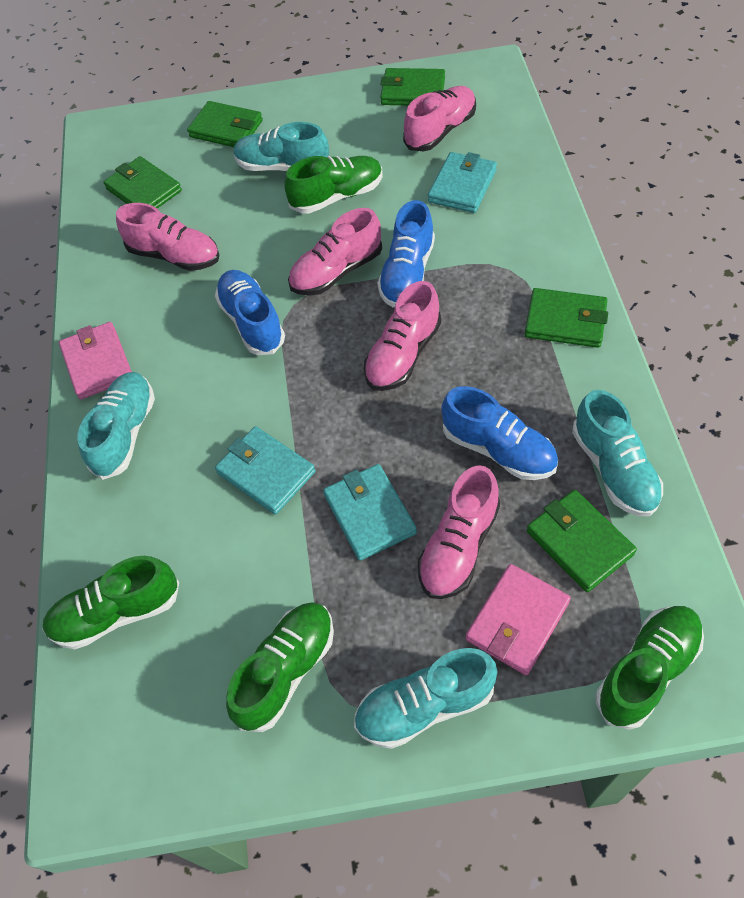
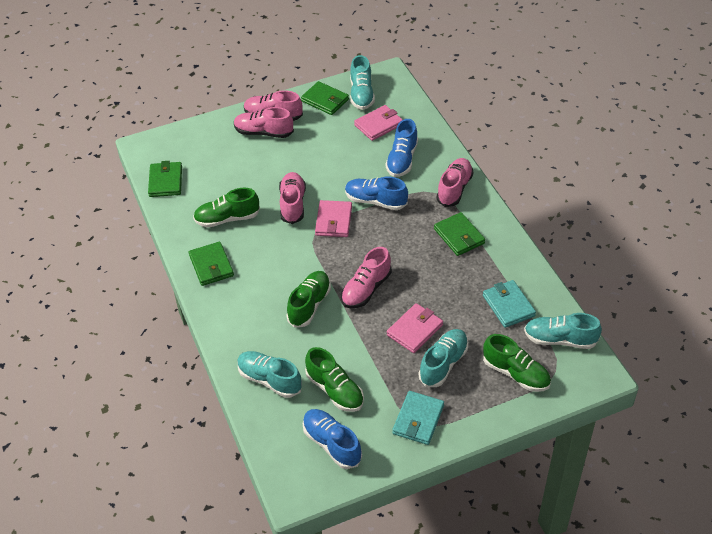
green wallet: 5 -> 4
pink wallet: 2 -> 3
turquoise wallet: 3 -> 2

